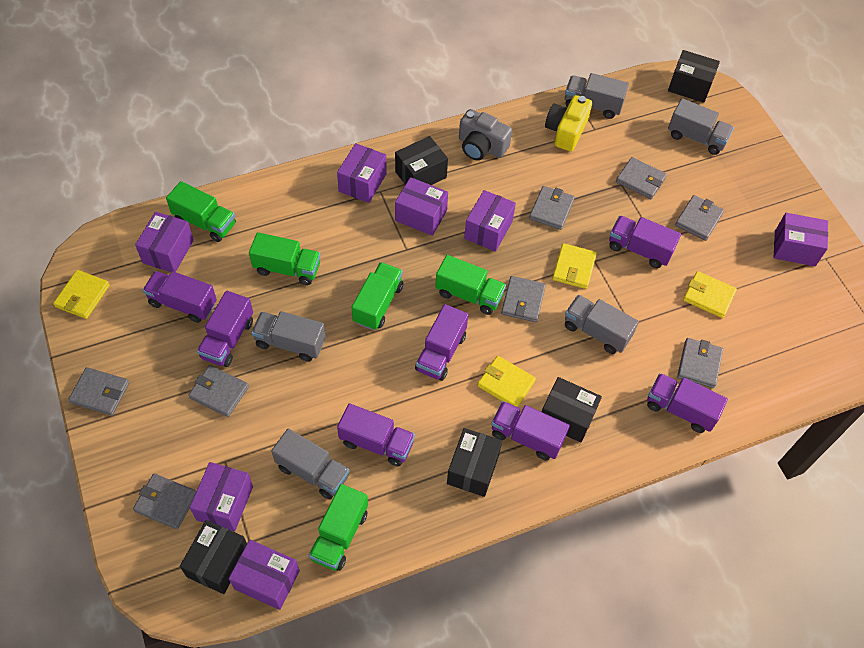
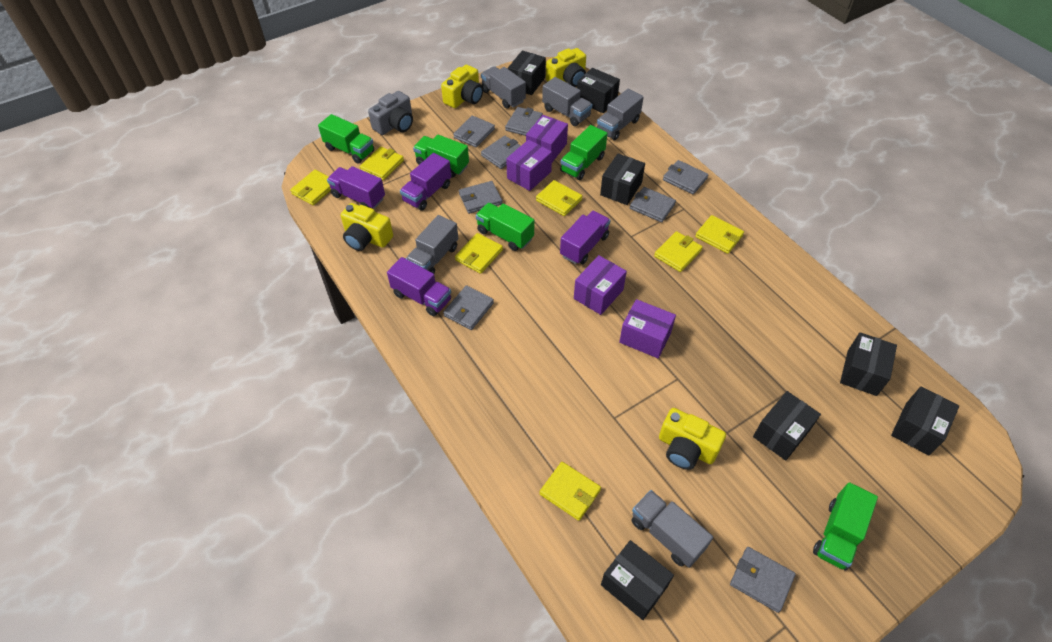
black box: 5 -> 7
purple box: 7 -> 4
purple truck: 7 -> 4
yellow camera: 1 -> 4
yellow wallet: 4 -> 7

